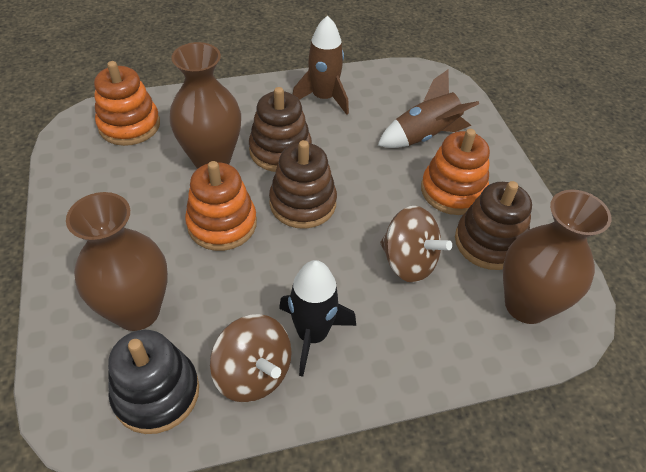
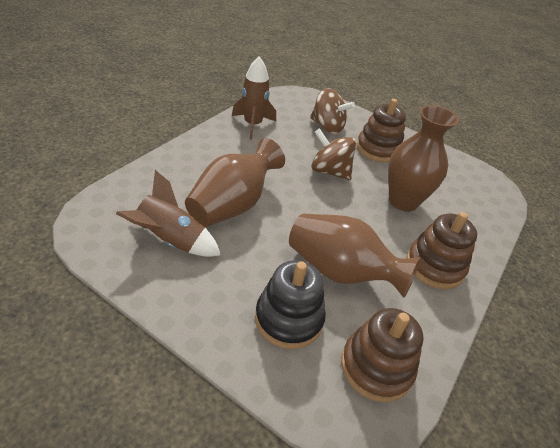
black rocket: 1 -> 0
orange stacking toy: 3 -> 0

